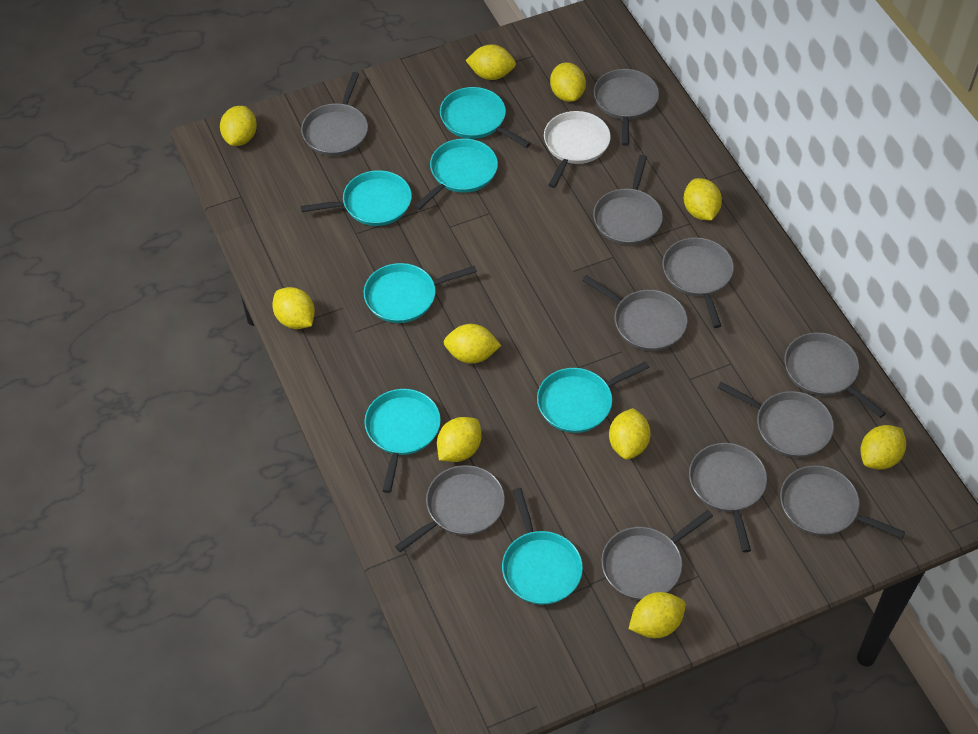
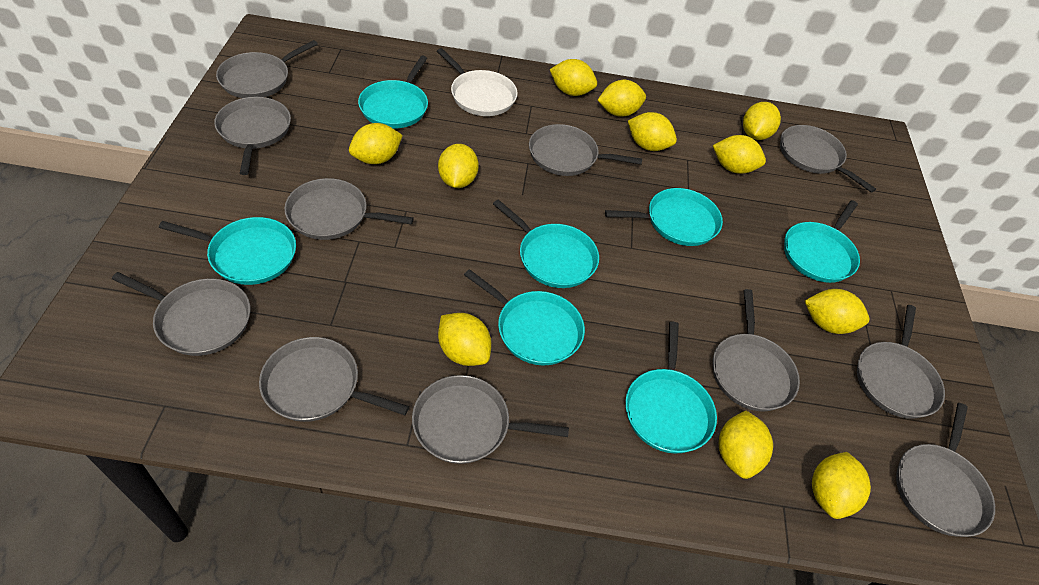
yellow lemon: 10 -> 11

